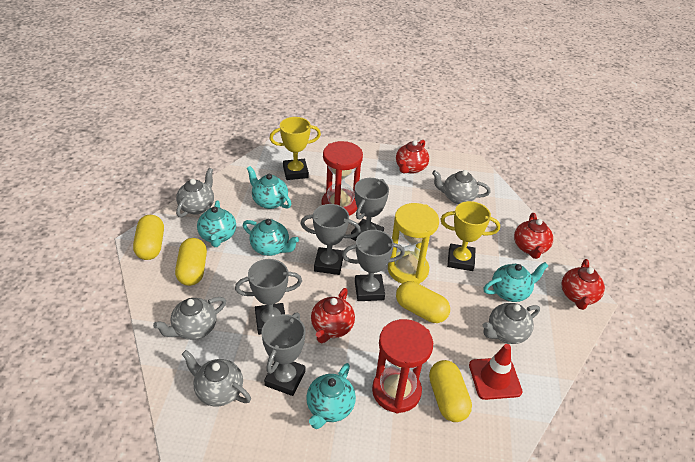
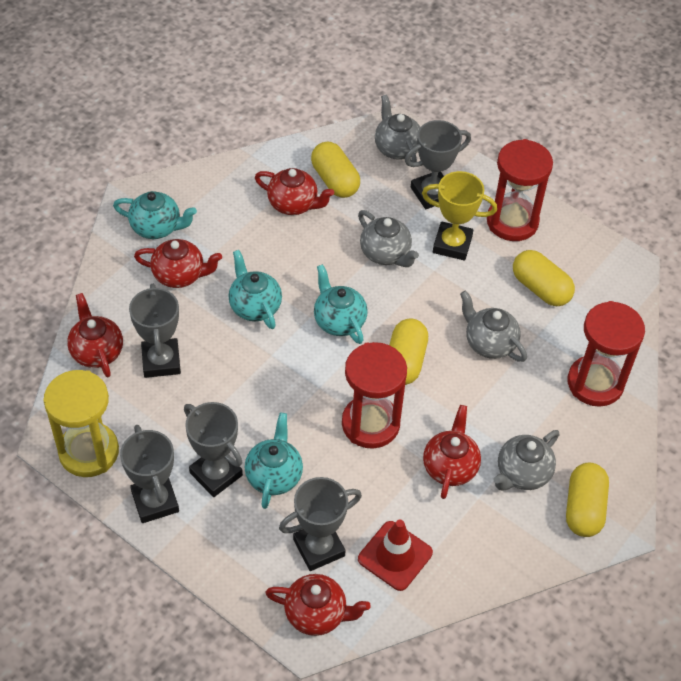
grey teapot: 5 -> 4
red hourglass: 2 -> 3
red teapot: 4 -> 5
turquoise teapot: 5 -> 4
yellow trophy: 2 -> 1

